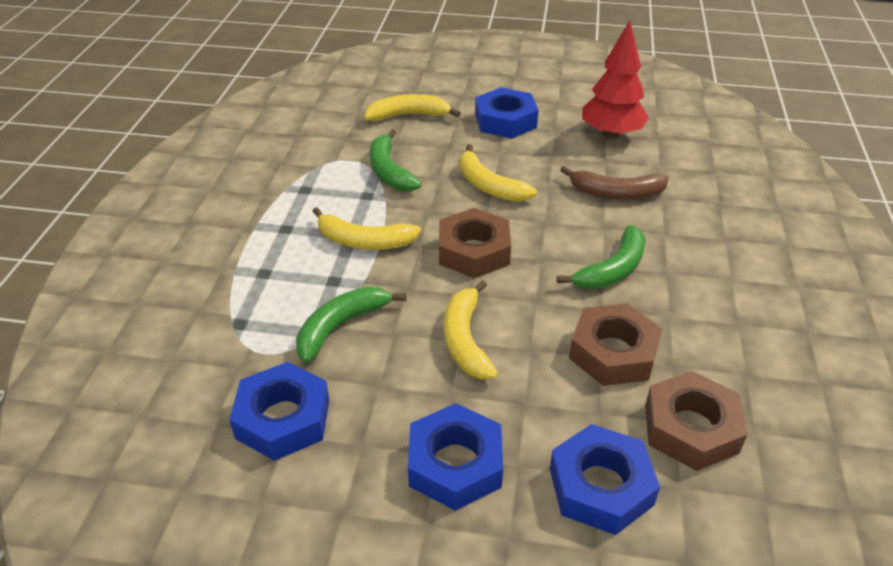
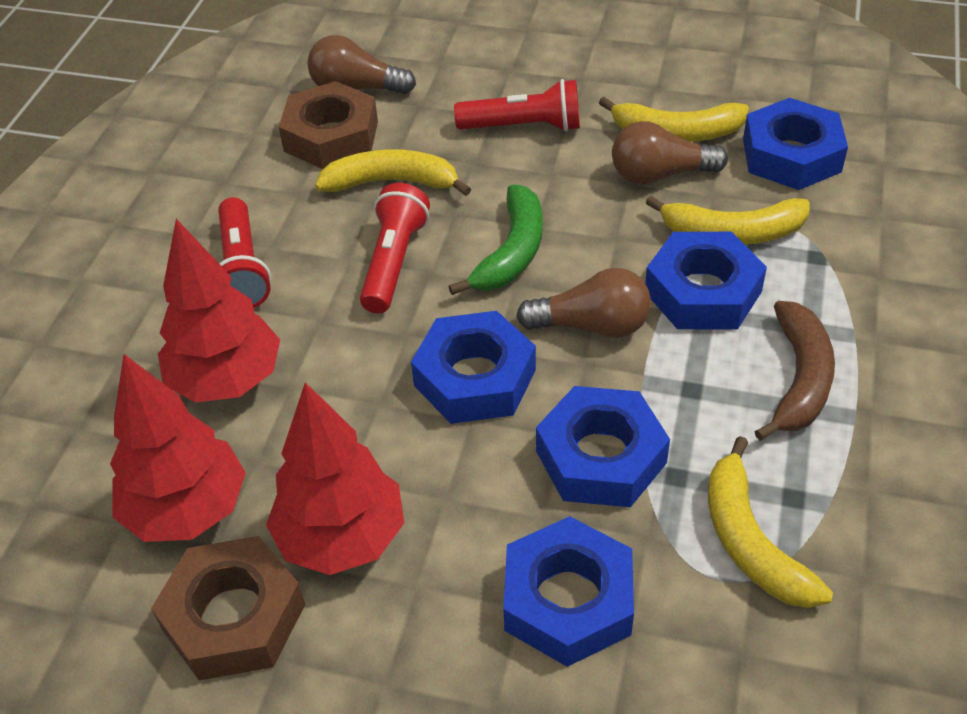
blue nut: 4 -> 5
brown light bulb: 0 -> 3
brown nut: 3 -> 2
green banana: 3 -> 1
red flashlight: 0 -> 3
red tree: 1 -> 3

